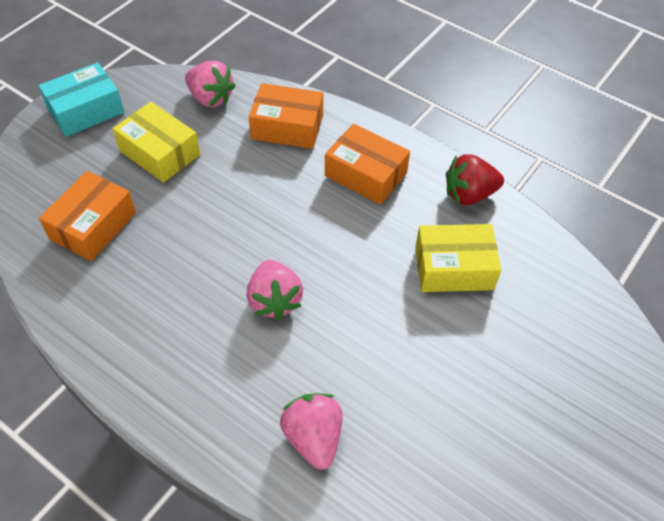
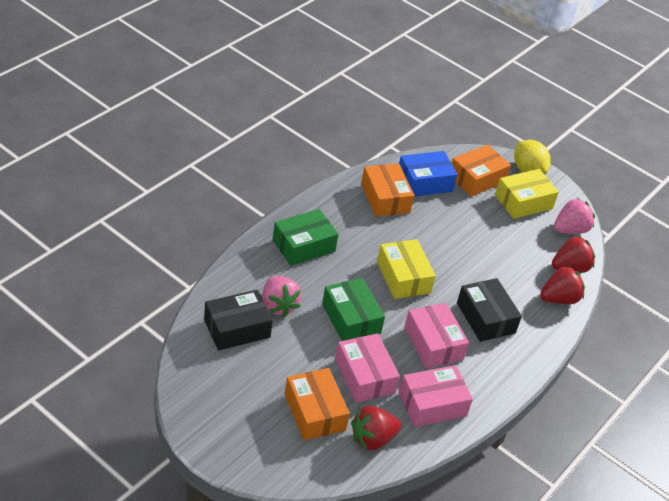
black box: 0 -> 2
blue box: 0 -> 1
green box: 0 -> 2
pink box: 0 -> 3
pink strawberry: 3 -> 2
red strawberry: 1 -> 3
turquoise box: 1 -> 0
yellow lemon: 0 -> 1

